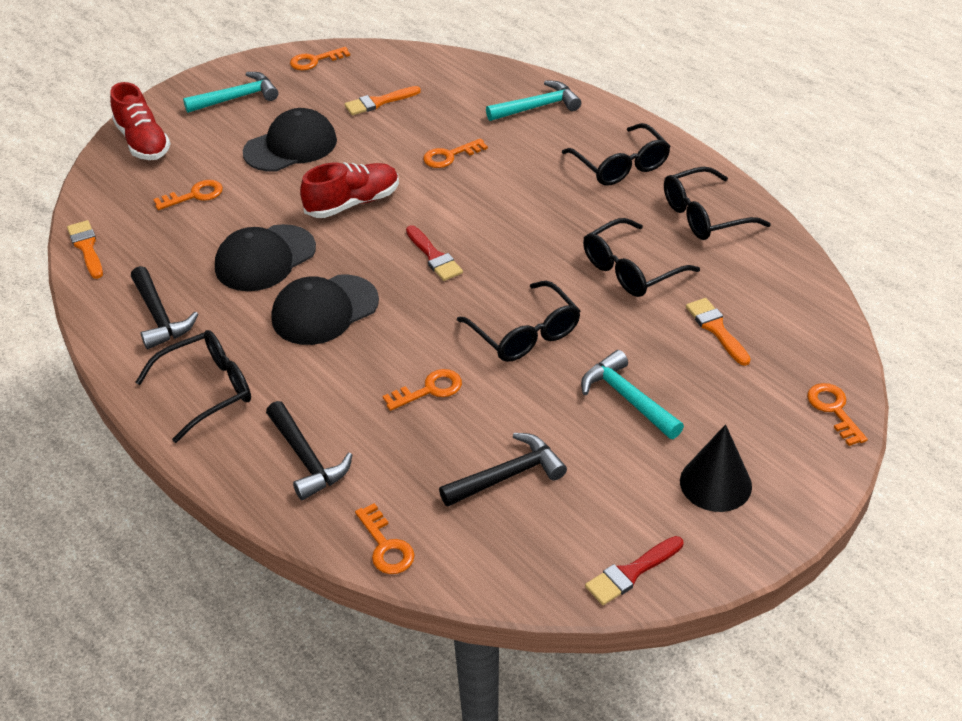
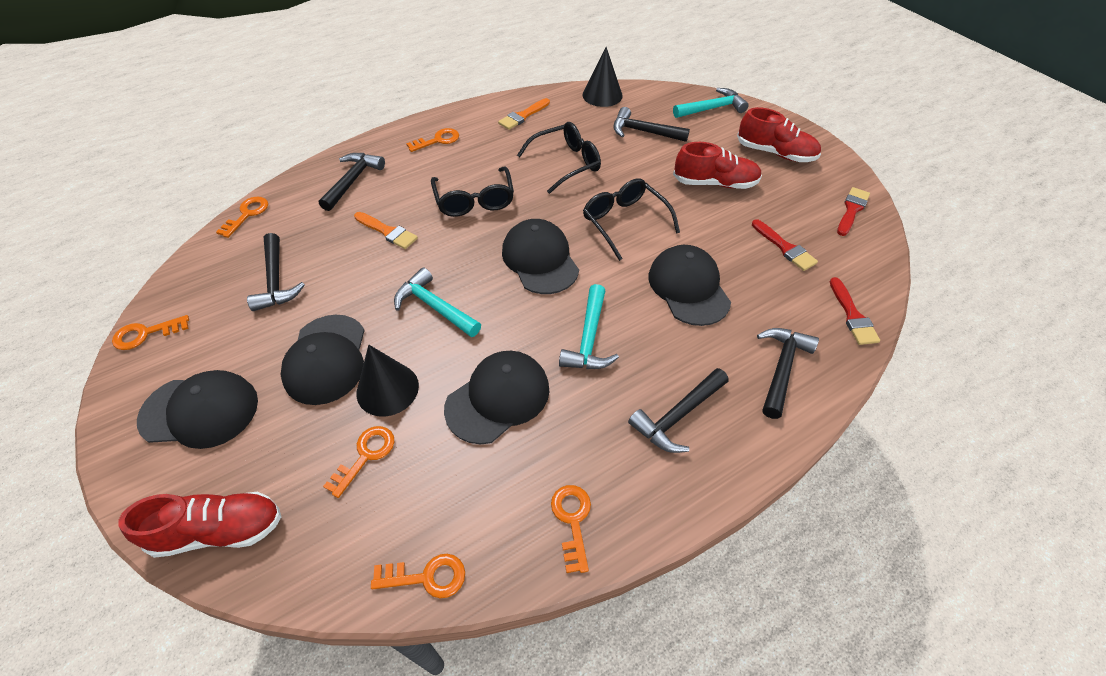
black cap: 3 -> 5
black cone: 1 -> 2
black glasses: 5 -> 3
black hammer: 3 -> 5
orange brush: 3 -> 2
red brush: 2 -> 3
red shoe: 2 -> 3

